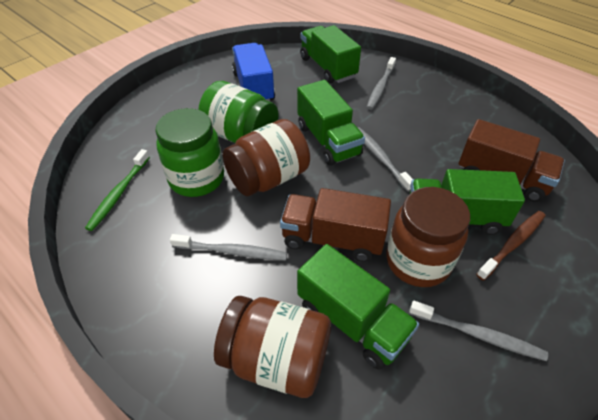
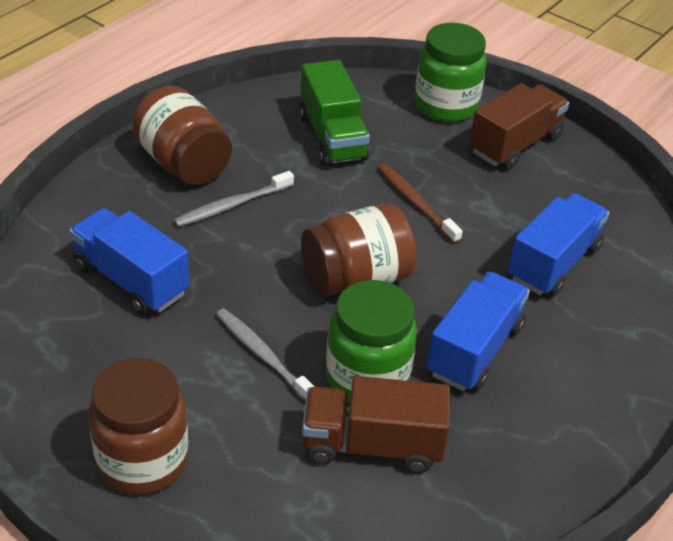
blue truck: 1 -> 3
green toothbrush: 1 -> 0
green truck: 4 -> 1
grey toothbrush: 4 -> 2

